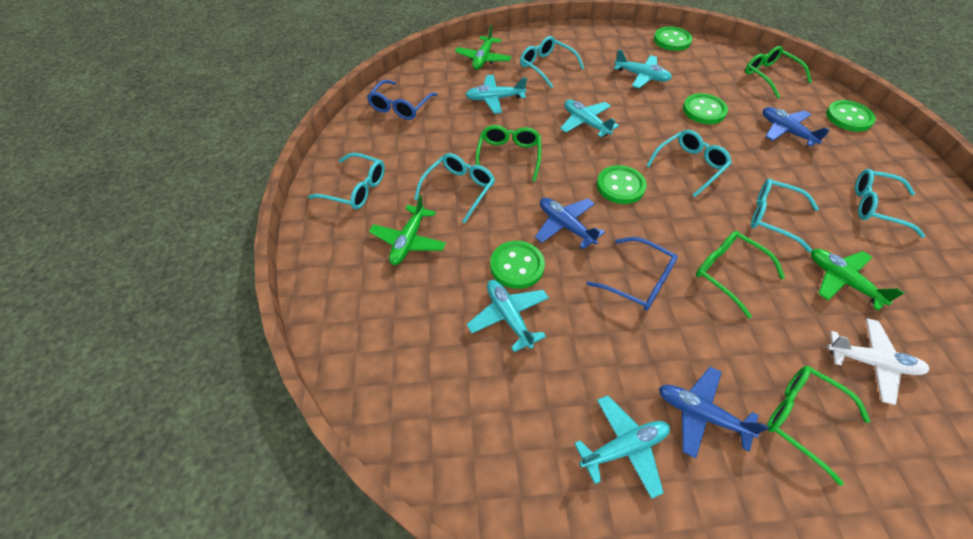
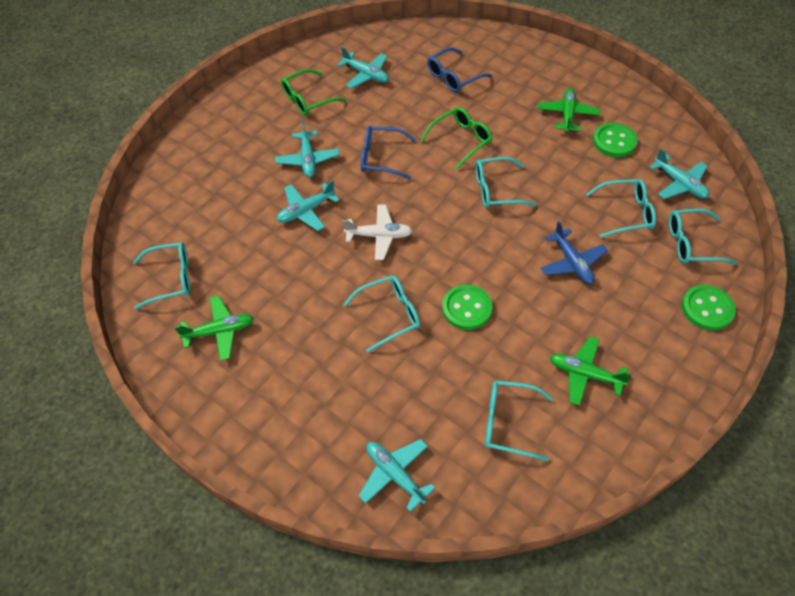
blue plane: 3 -> 1
green button: 5 -> 3
green glasses: 4 -> 2

